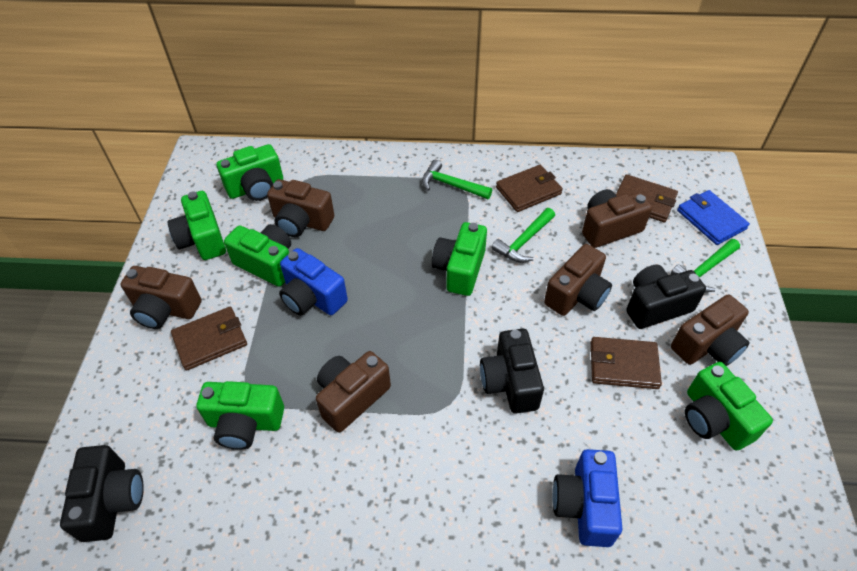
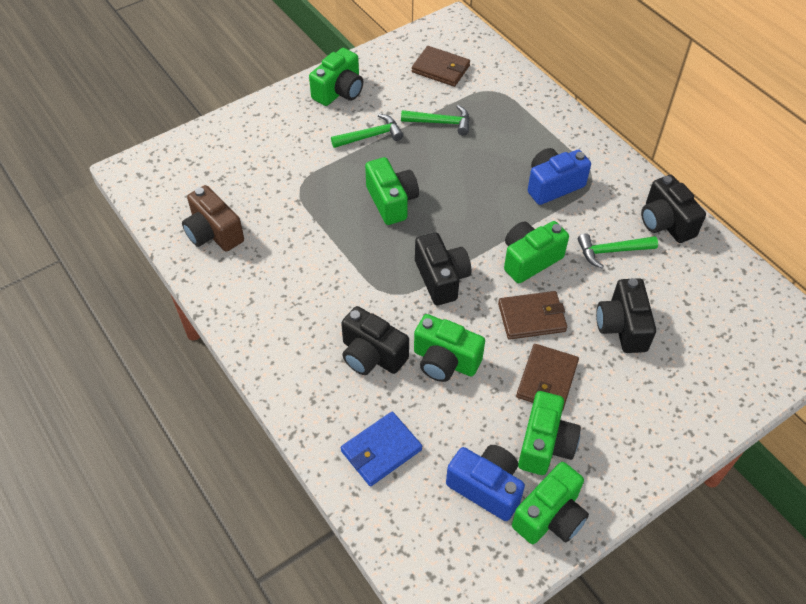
black camera: 3 -> 4
brown camera: 6 -> 1
brown wallet: 4 -> 3

